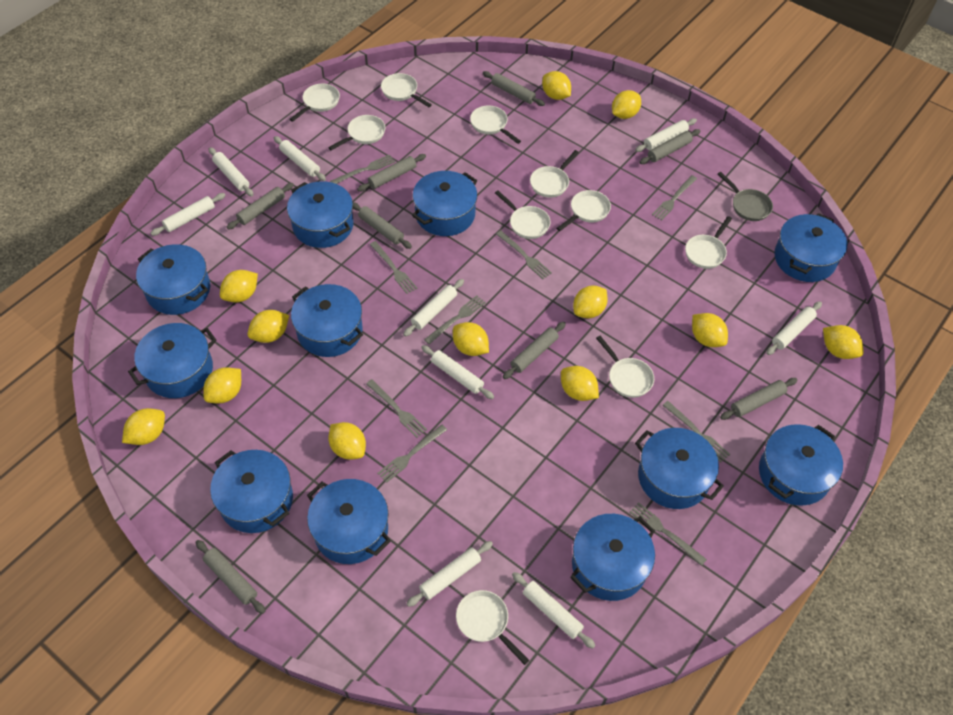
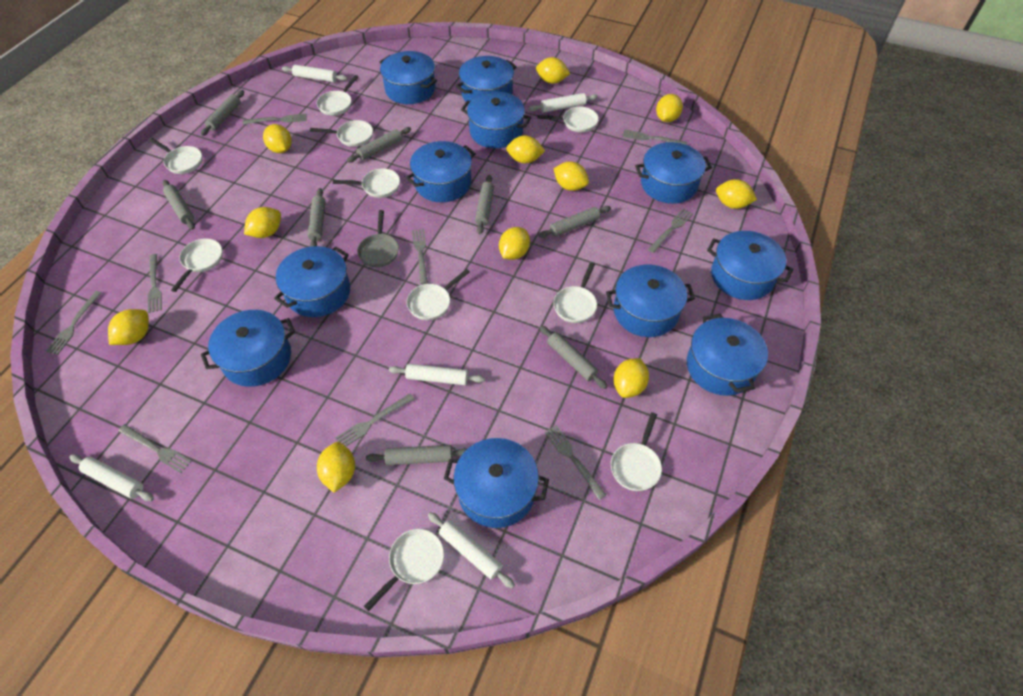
white rolling pin: 9 -> 5
yellow lemon: 12 -> 11

